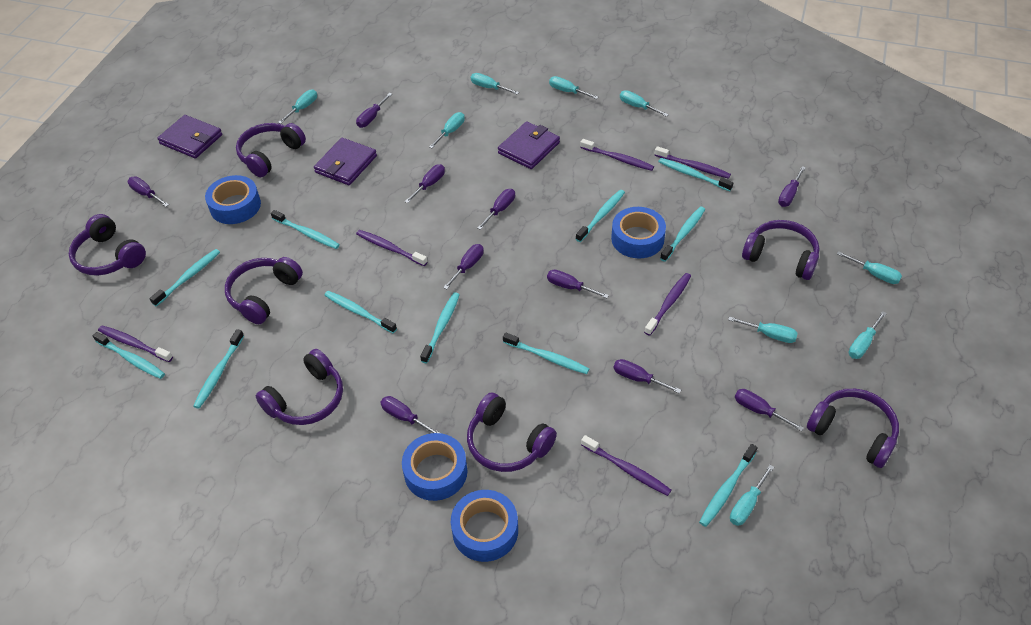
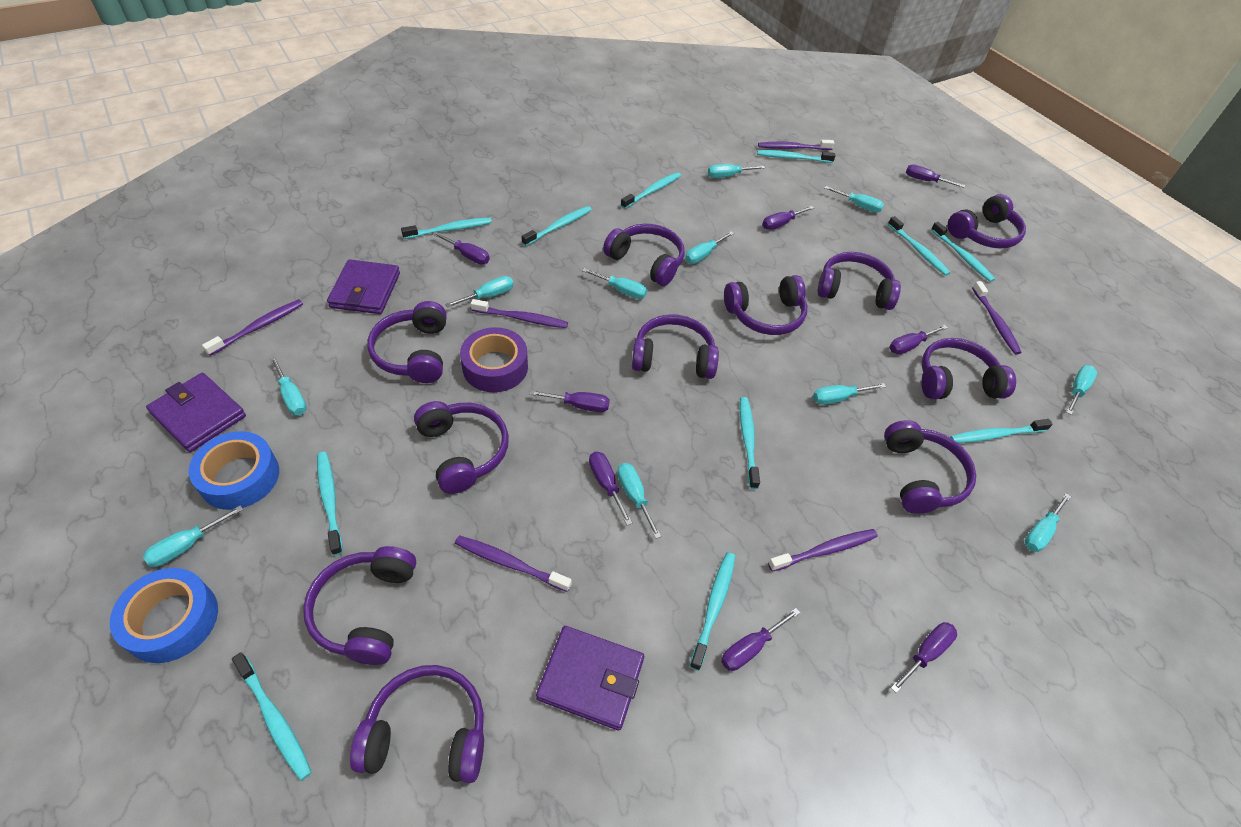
blue tape: 4 -> 2
purple headphones: 7 -> 11
purple screwdriver: 10 -> 8
purple tape: 0 -> 1
turquoise screwdriver: 9 -> 11

